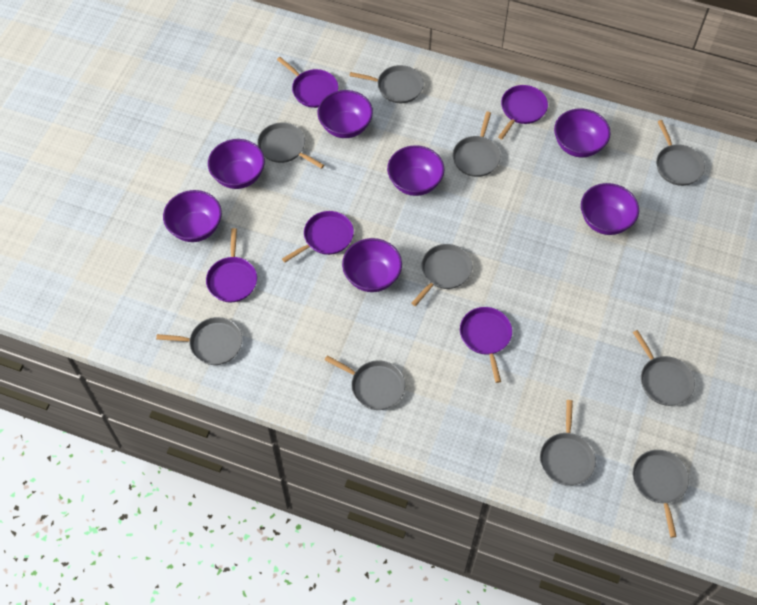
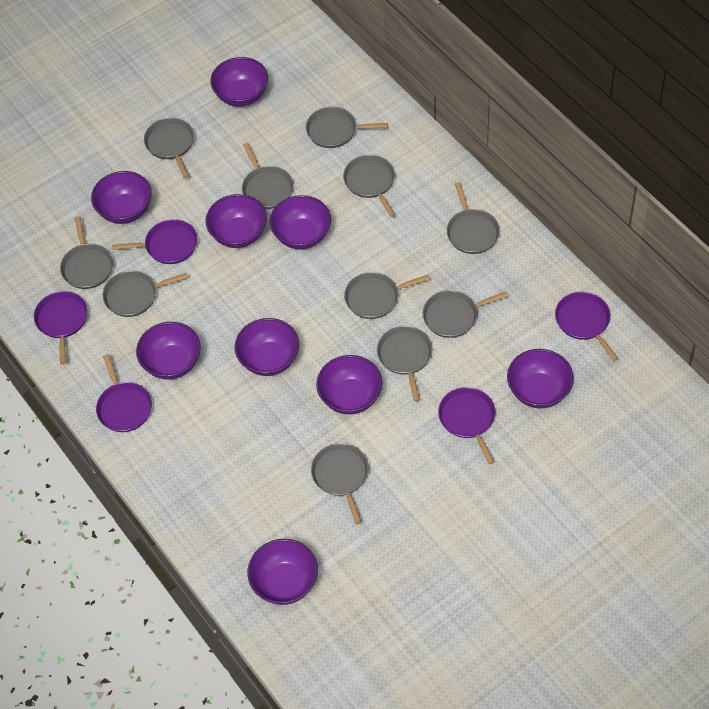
grey pan: 10 -> 11
purple bowl: 7 -> 9

